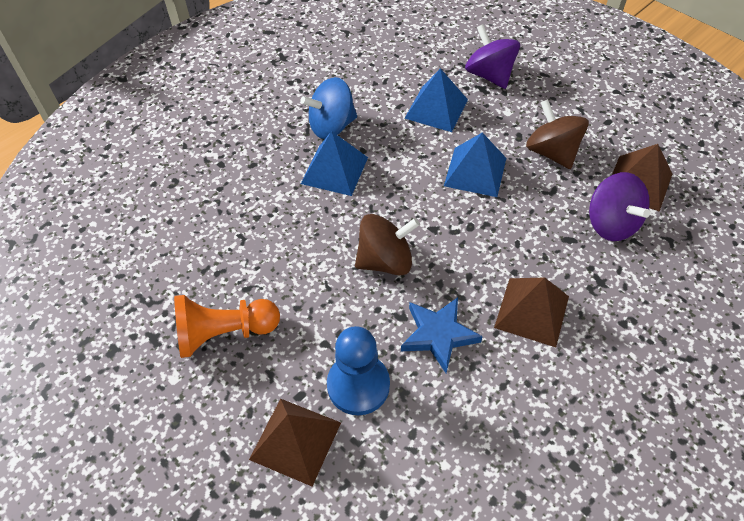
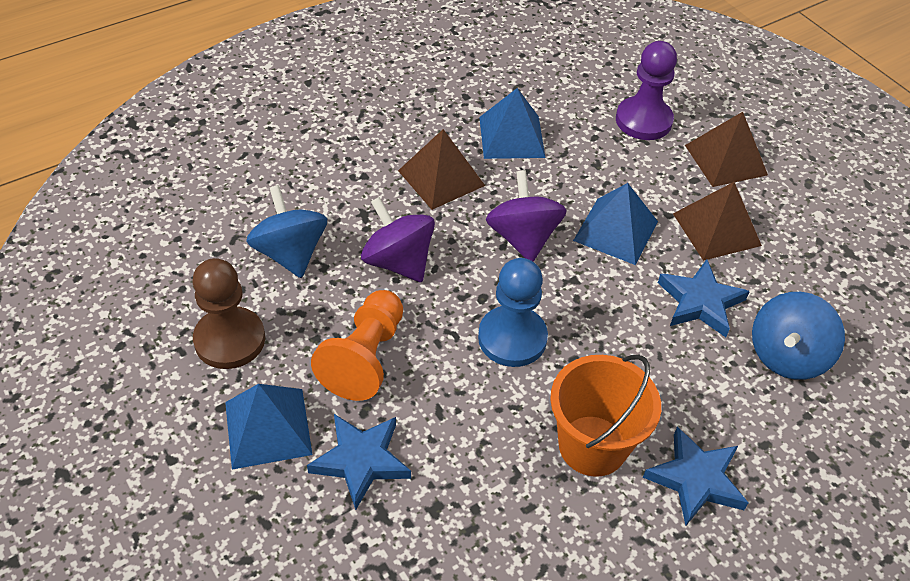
blue spinning top: 1 -> 2
blue star: 1 -> 3
brown pawn: 0 -> 1
brown spinning top: 2 -> 0
orange bucket: 0 -> 1
purple pawn: 0 -> 1

